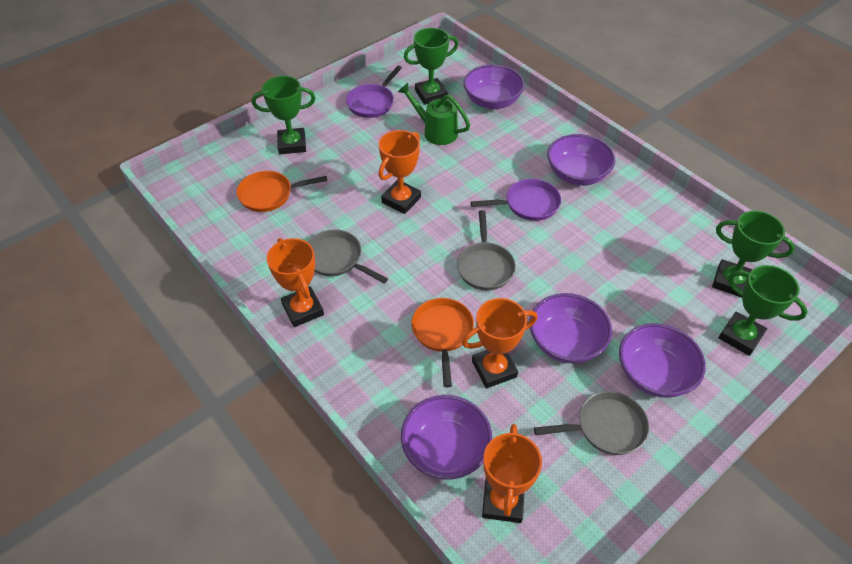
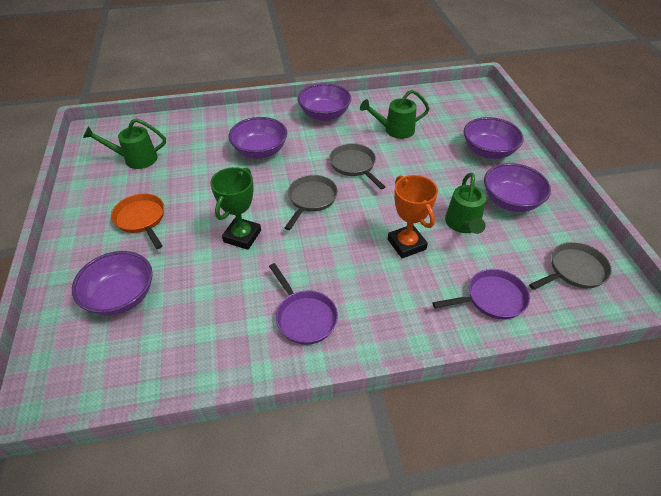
green trophy: 4 -> 1
green watering can: 1 -> 3
orange pan: 2 -> 1
orange trophy: 4 -> 1

